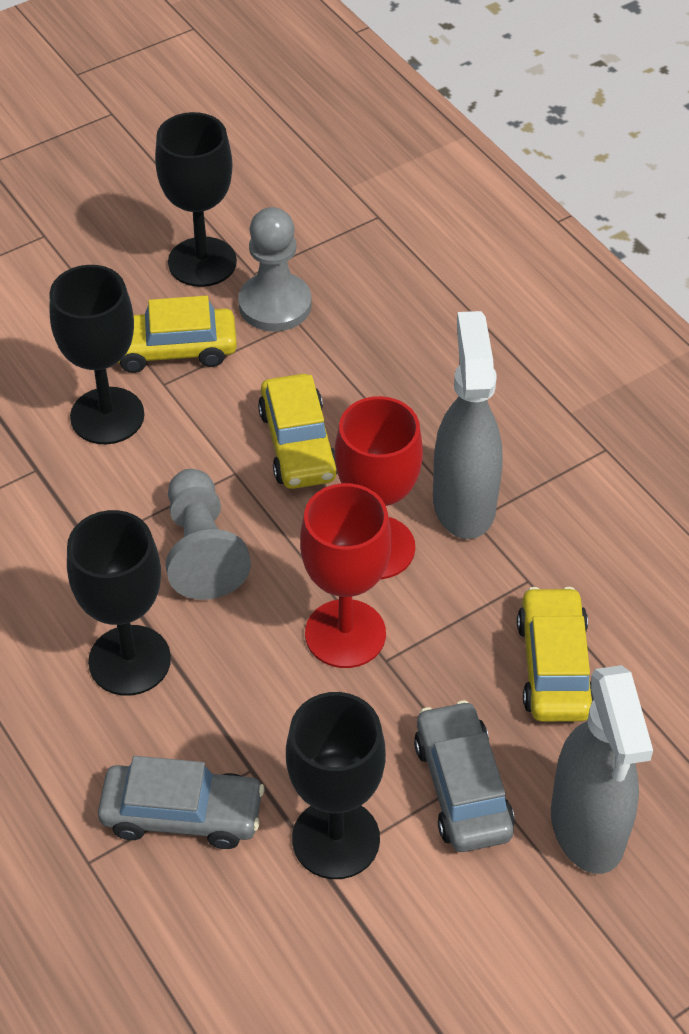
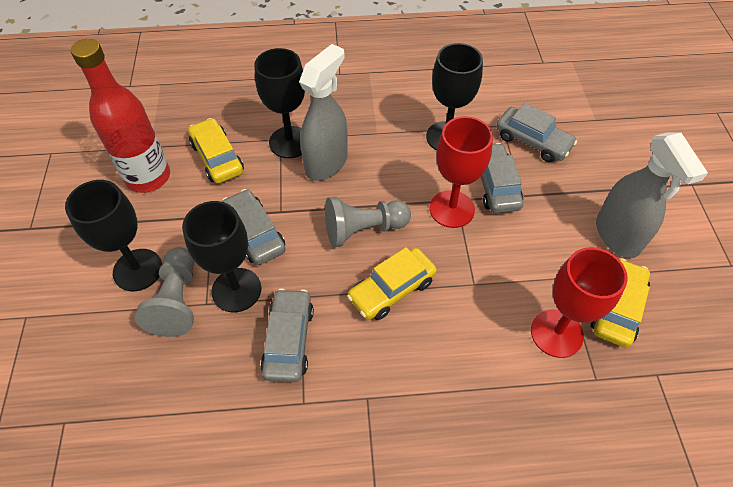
grey car: 2 -> 4
red bottle: 0 -> 1

